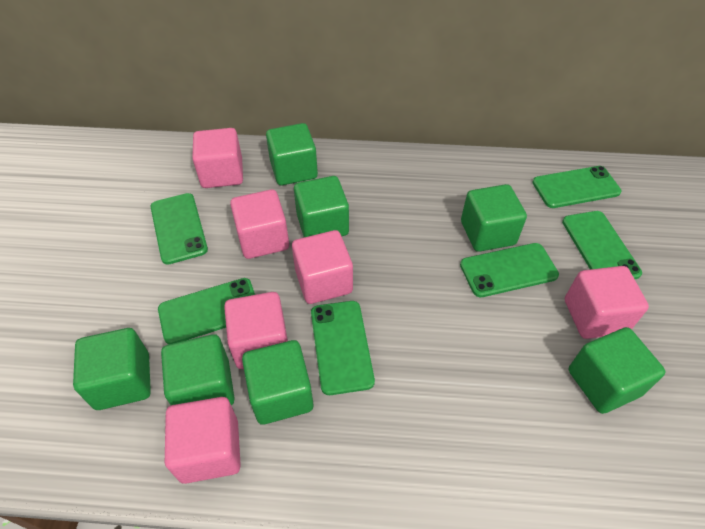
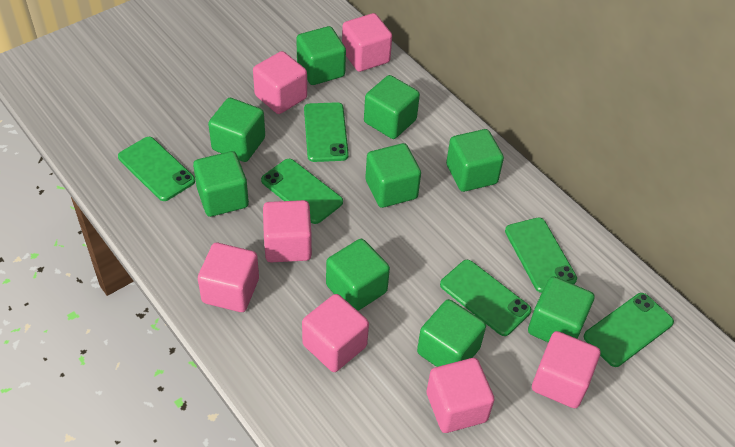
green cube: 7 -> 9
pink cube: 6 -> 7

